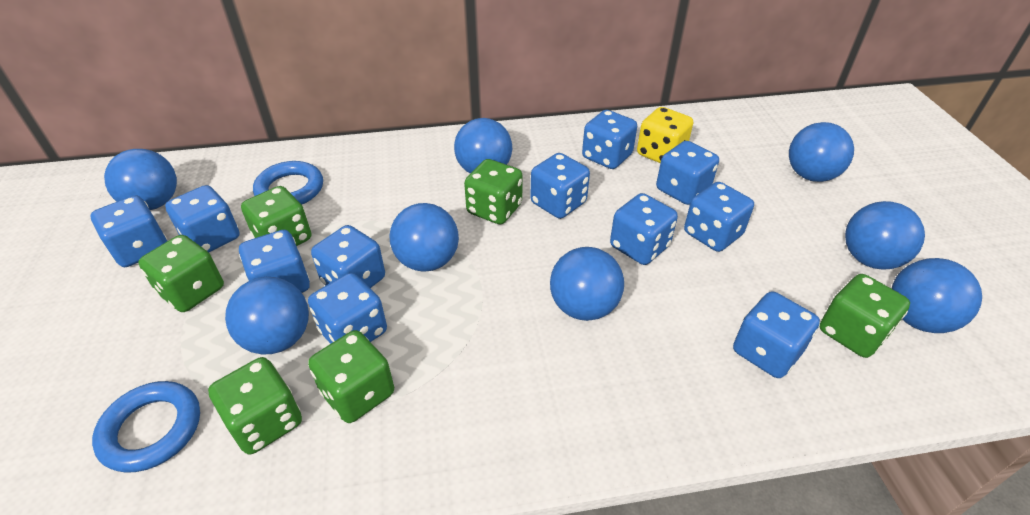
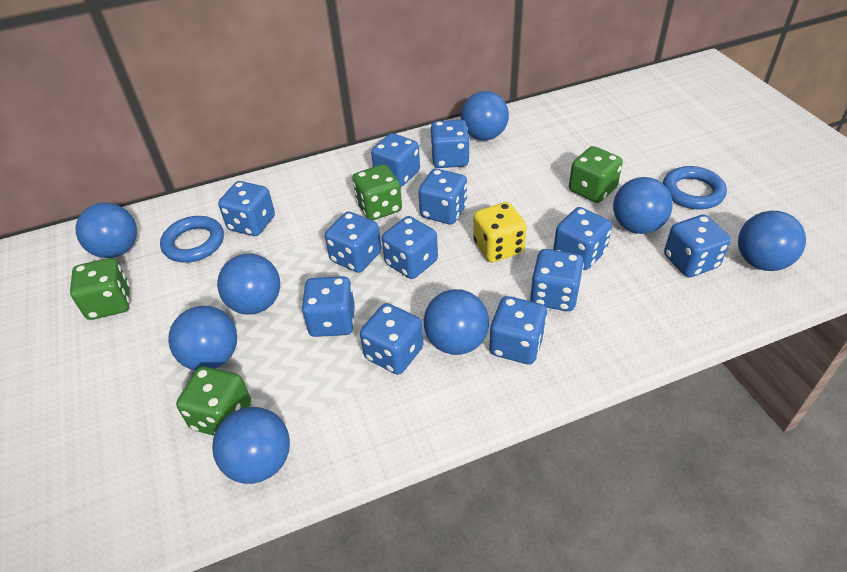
blue dice: 11 -> 12
green dice: 6 -> 4

